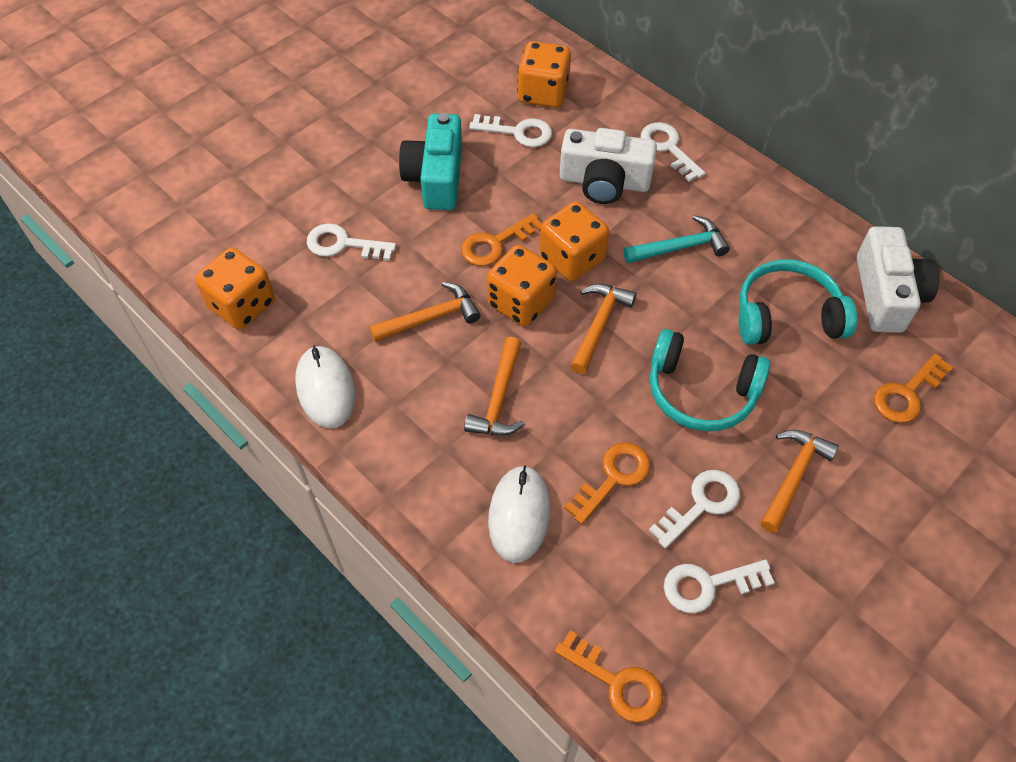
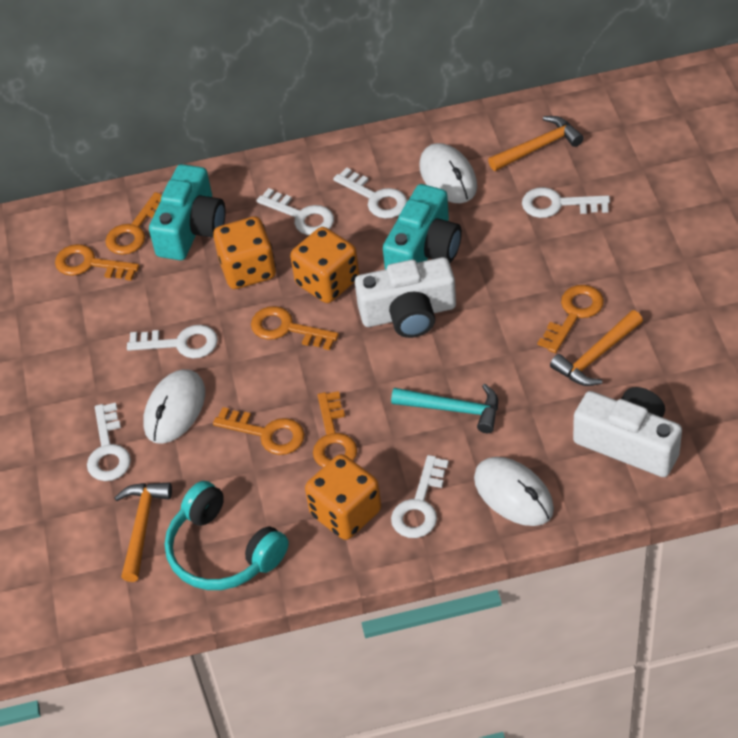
orange dice: 4 -> 3
orange hammer: 4 -> 3
orange key: 4 -> 6
turquoise camera: 1 -> 2
turquoise headphones: 2 -> 1
white key: 5 -> 6
white mouse: 2 -> 3

